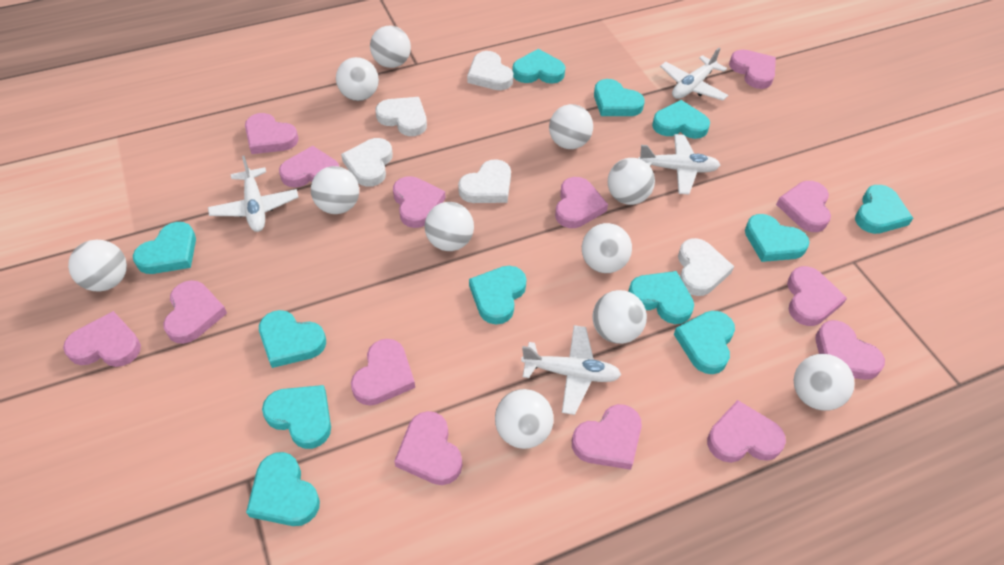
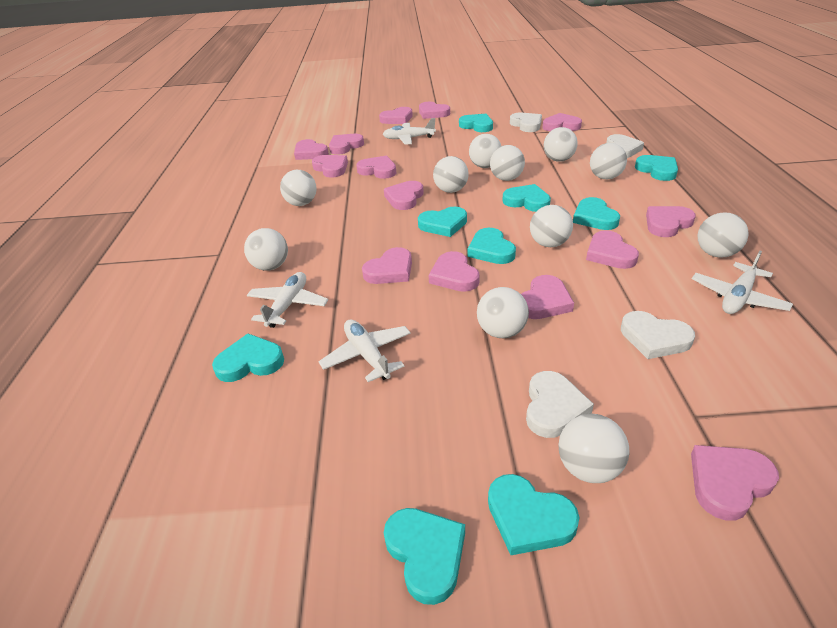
turquoise heart: 12 -> 9
white heart: 5 -> 4

